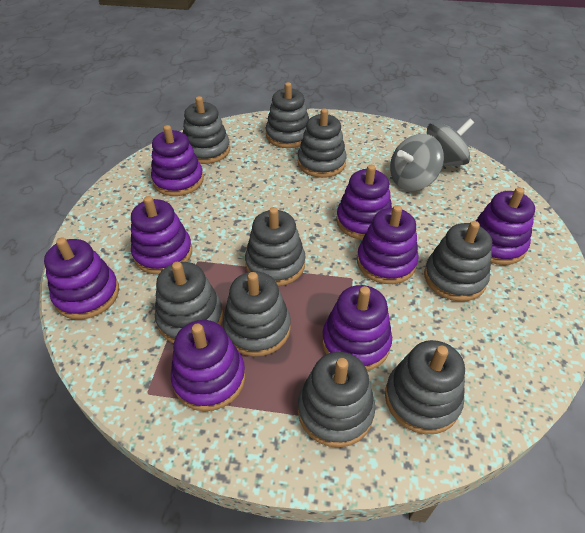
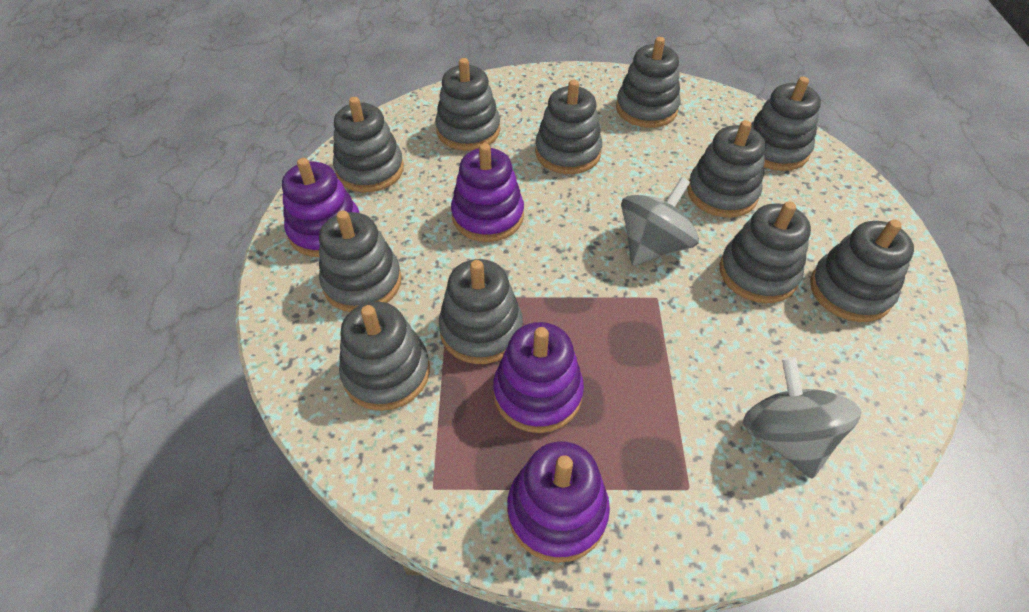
grey stacking toy: 9 -> 11
purple stacking toy: 8 -> 4

